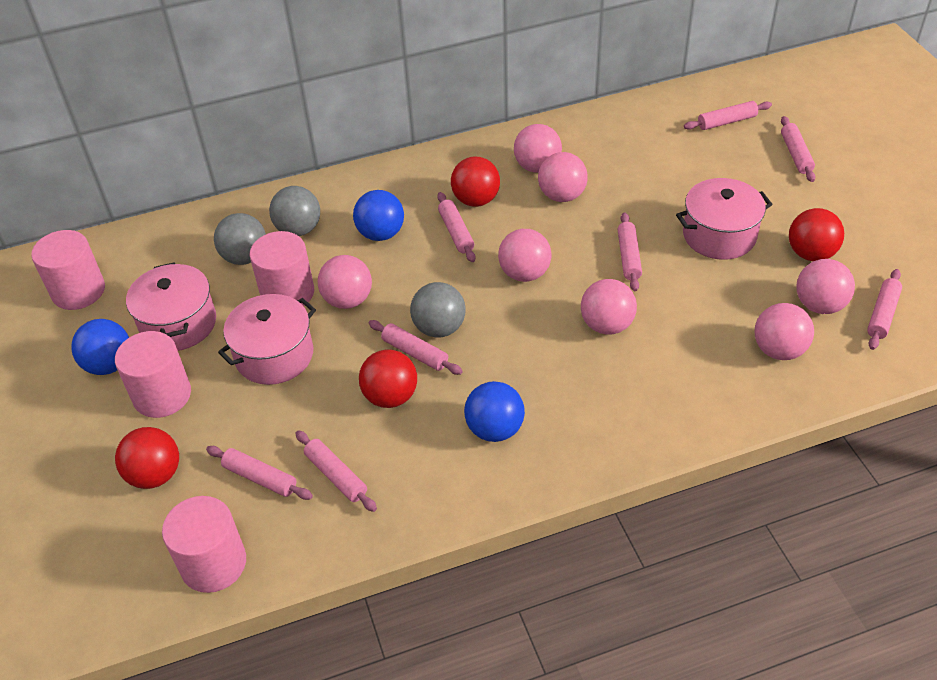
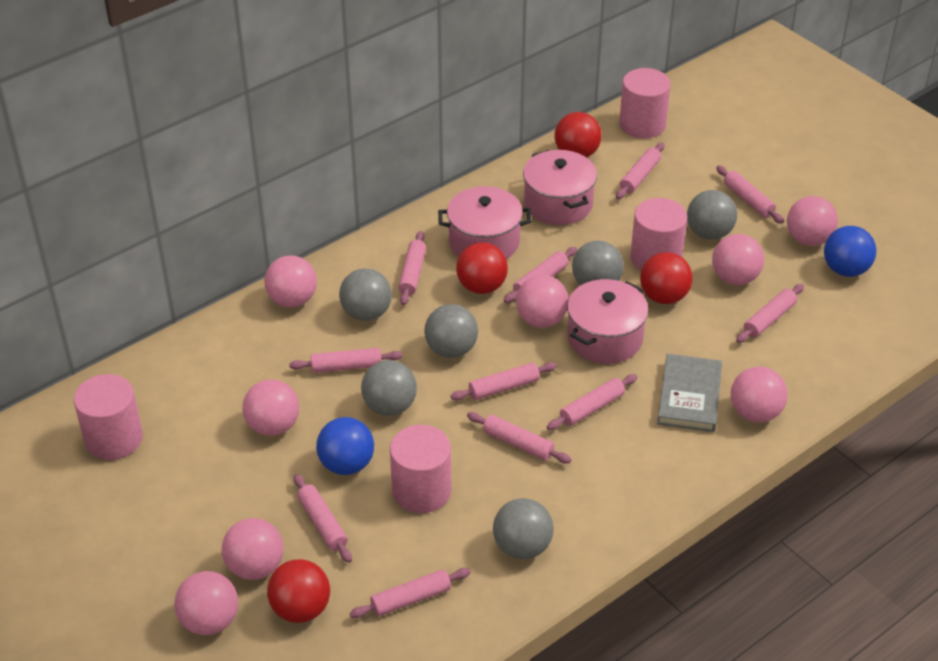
blue ball: 3 -> 2
grey ball: 3 -> 6
grey book: 0 -> 1
pink ball: 7 -> 8
pink rolling pin: 8 -> 11

